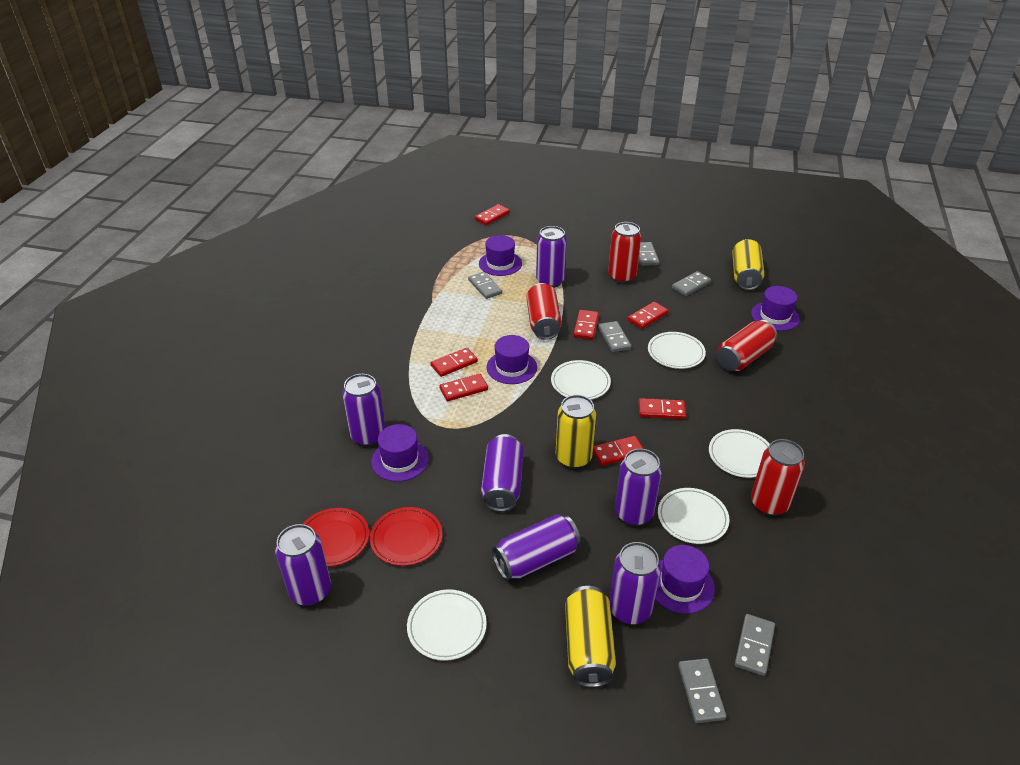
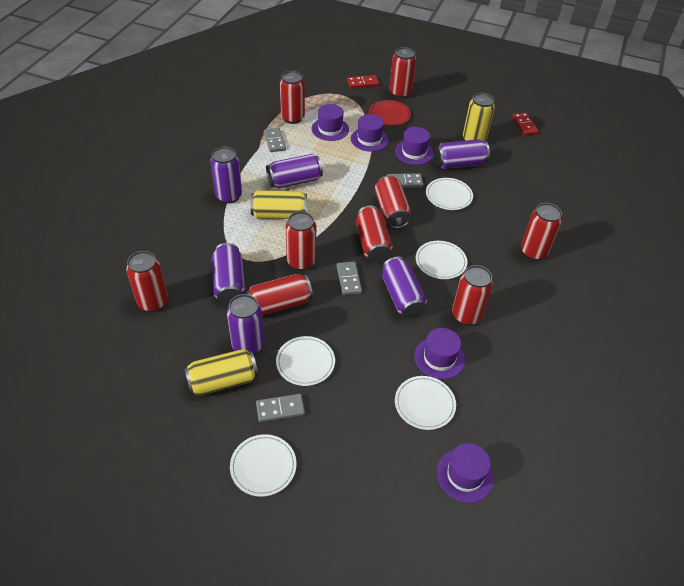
grey domino: 6 -> 4
purple can: 7 -> 6
red can: 4 -> 9
red domino: 7 -> 2
red plate: 2 -> 1

